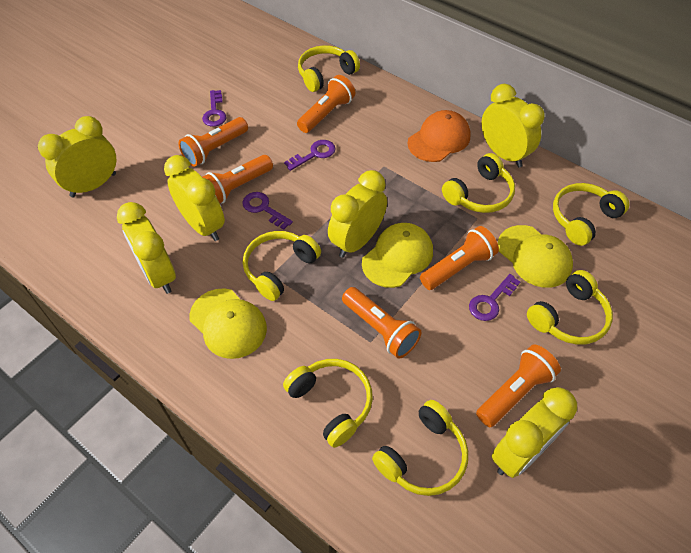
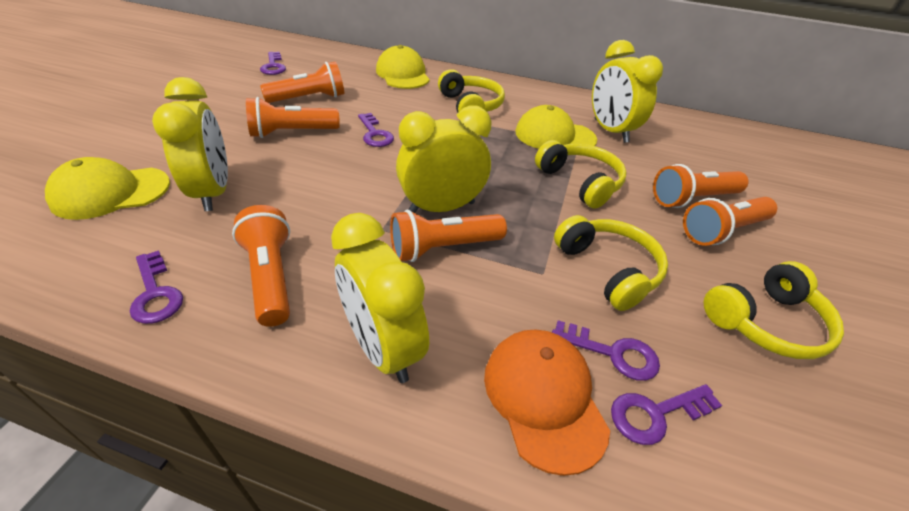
purple key: 4 -> 5
yellow clock: 6 -> 4
yellow headphones: 7 -> 4

